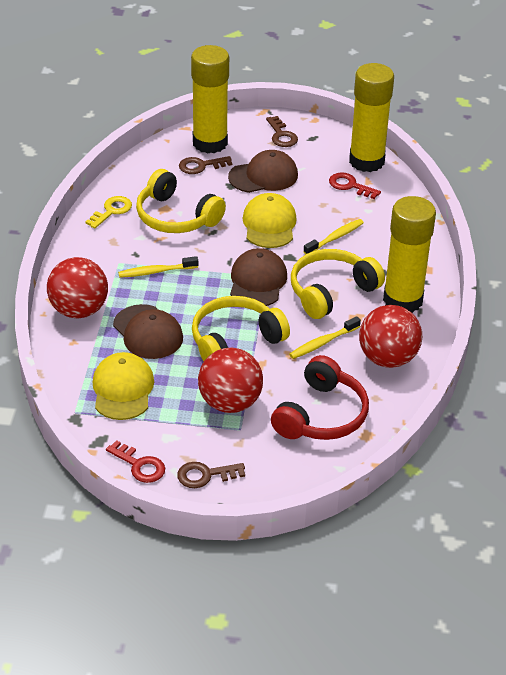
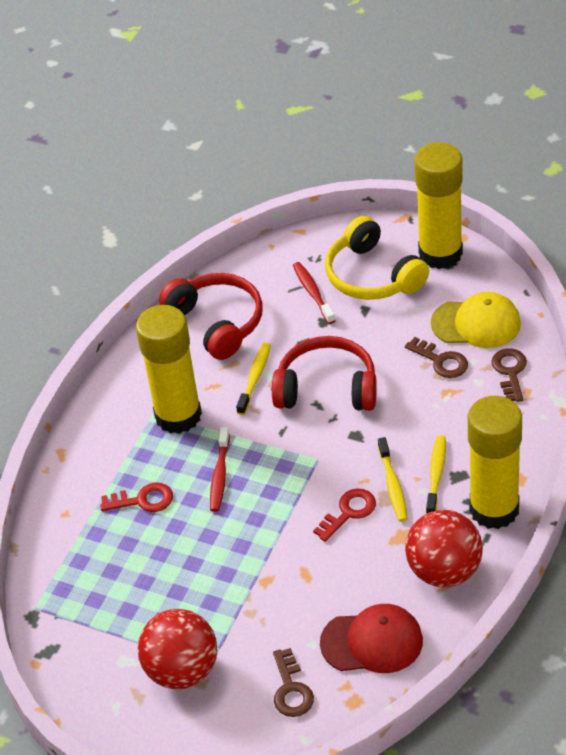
brown cap: 3 -> 0
red ball: 3 -> 2
red cap: 0 -> 1
red headphones: 1 -> 2
red toothbrush: 0 -> 2
yellow cap: 2 -> 1
yellow headphones: 3 -> 1
yellow key: 1 -> 0

